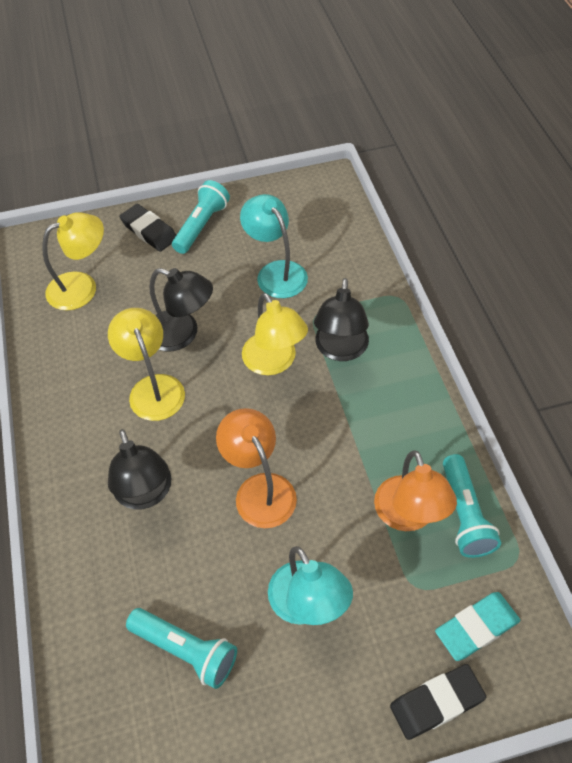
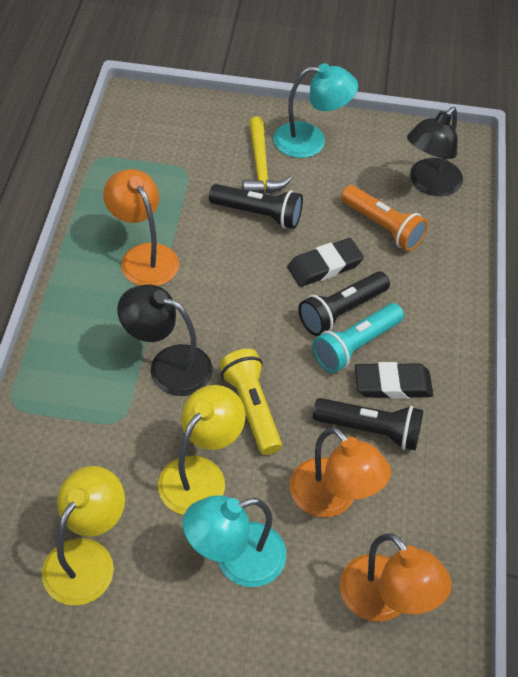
black flashlight: 0 -> 3
black lamp: 3 -> 2
orange flashlight: 0 -> 1
orange lamp: 2 -> 3
turquoise eraser: 1 -> 0
turquoise flashlight: 3 -> 1
yellow flashlight: 0 -> 1
yellow hammer: 0 -> 1
yellow lamp: 3 -> 2

